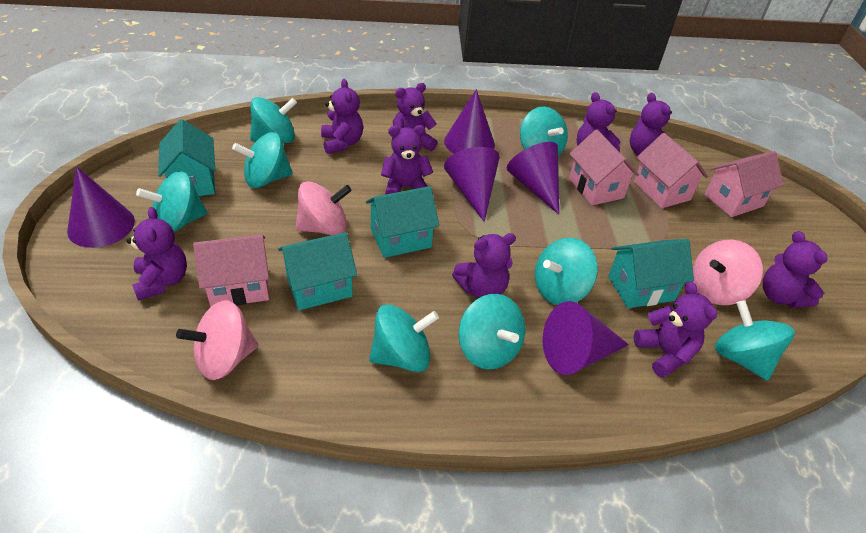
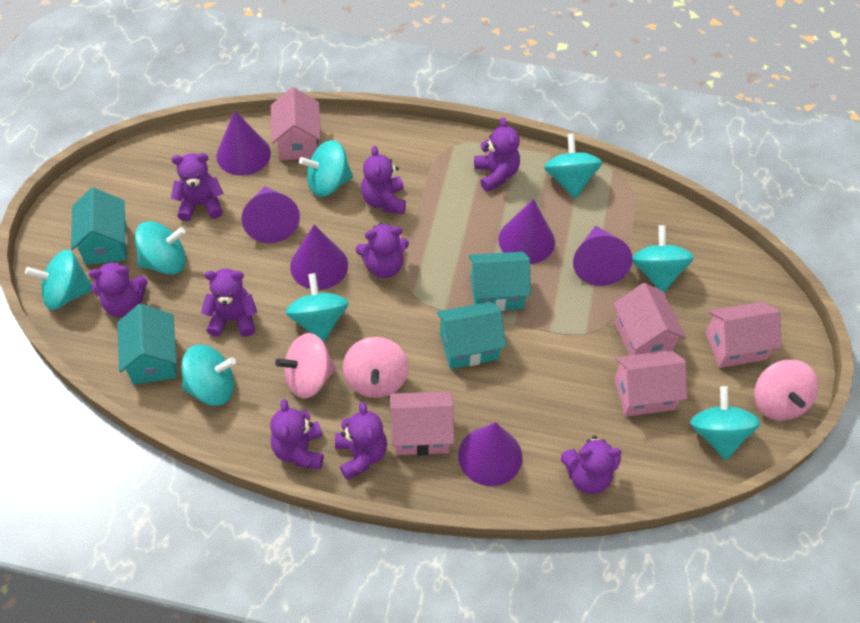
pink house: 4 -> 5
purple cone: 5 -> 6

